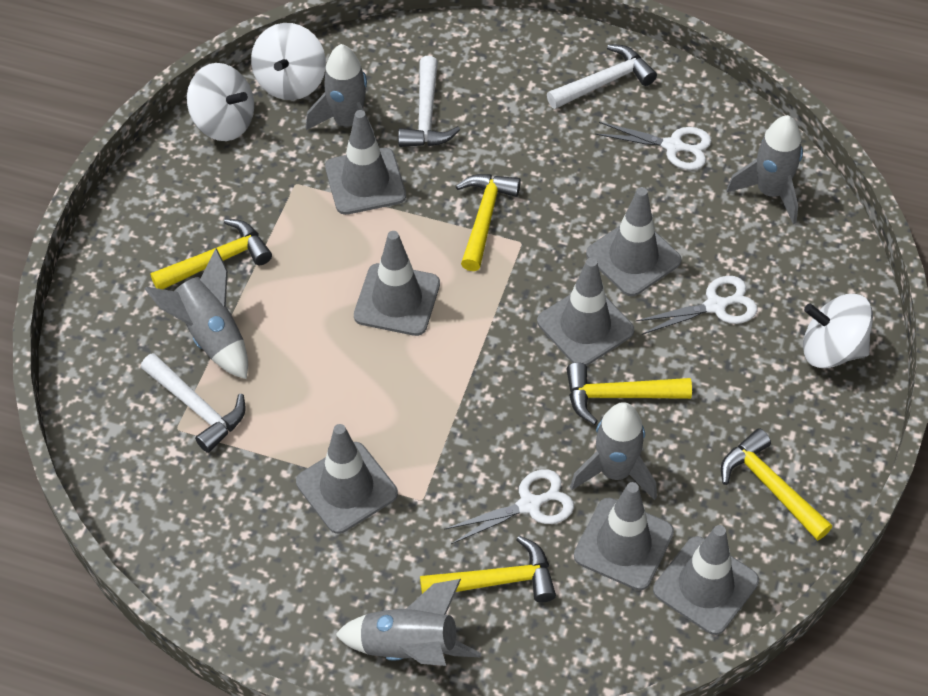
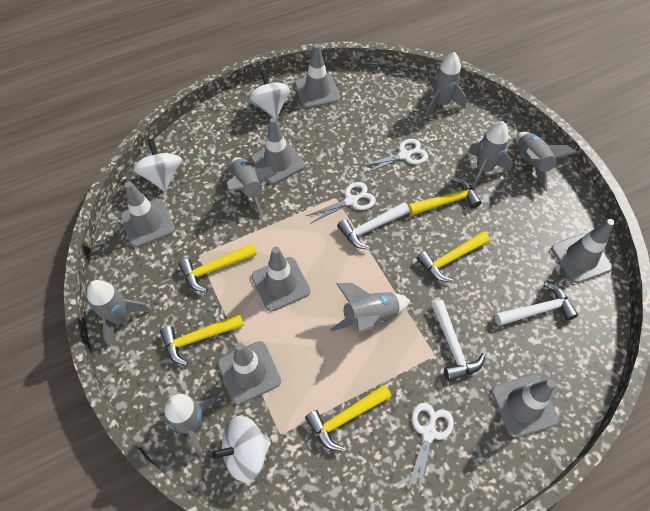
grey rocket: 5 -> 7

